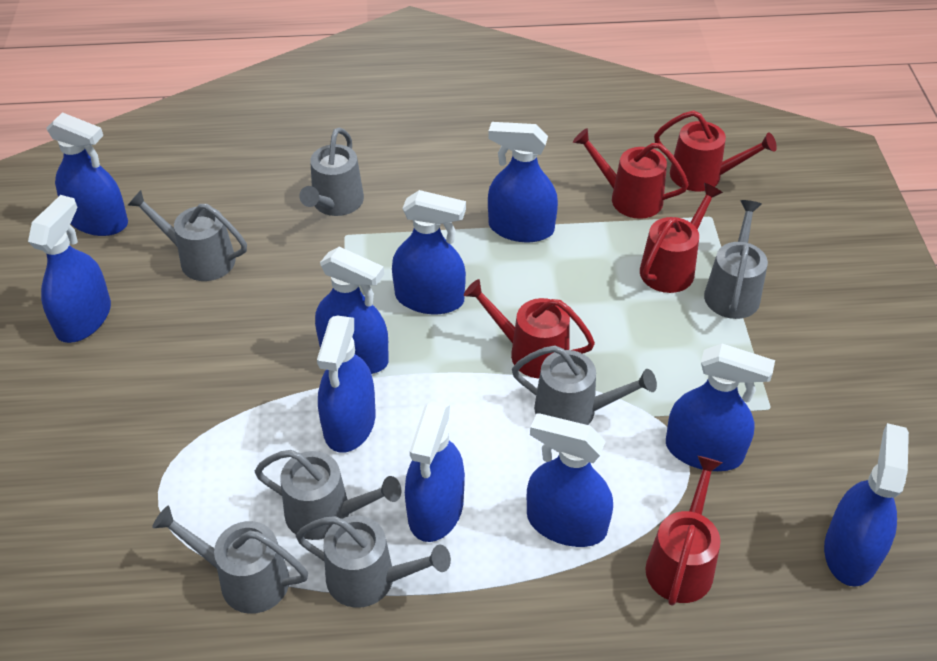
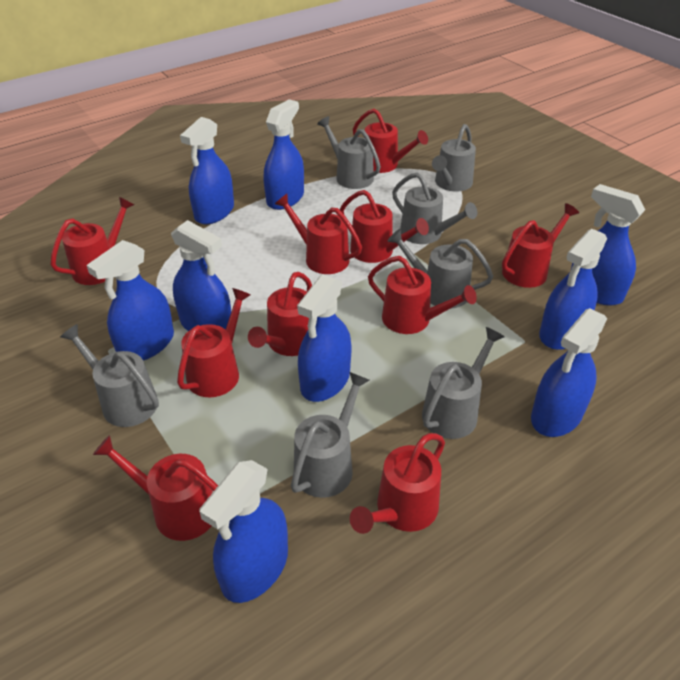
blue spray bottle: 10 -> 9
red watering can: 5 -> 10

